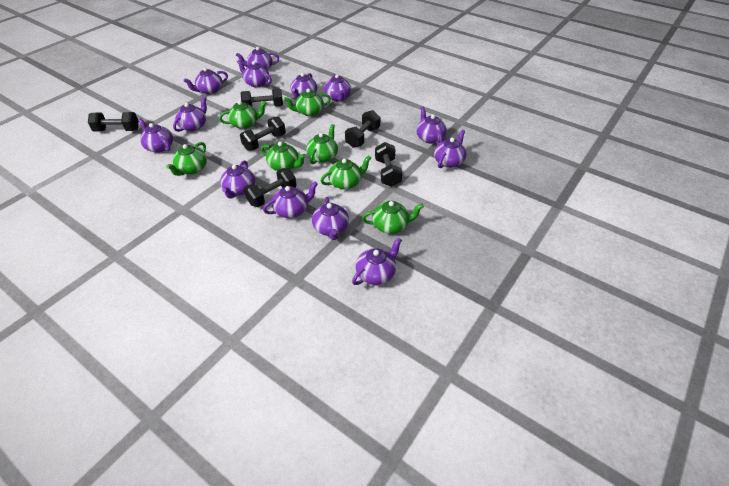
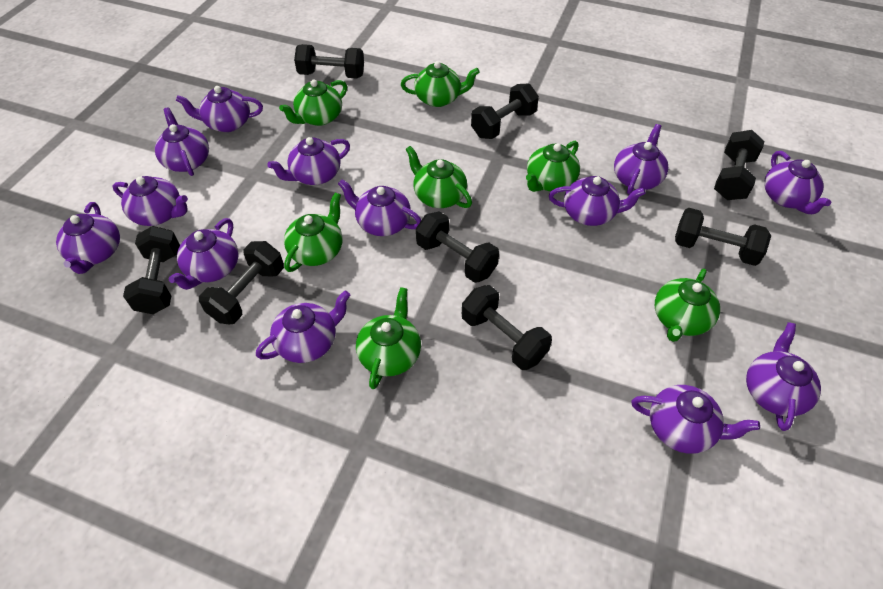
black dumbbell: 6 -> 8

